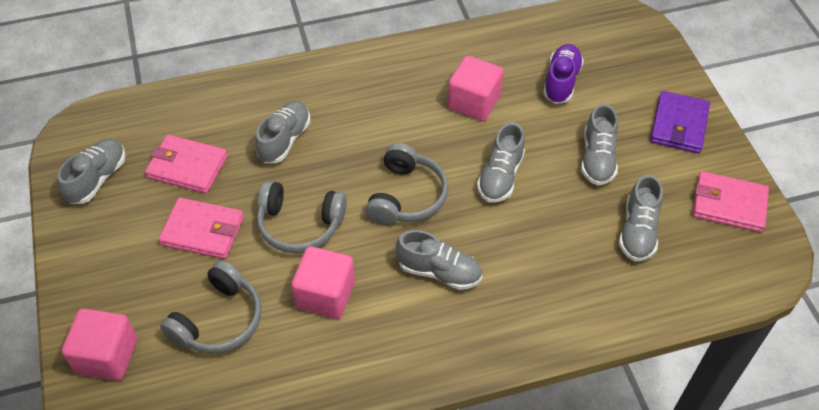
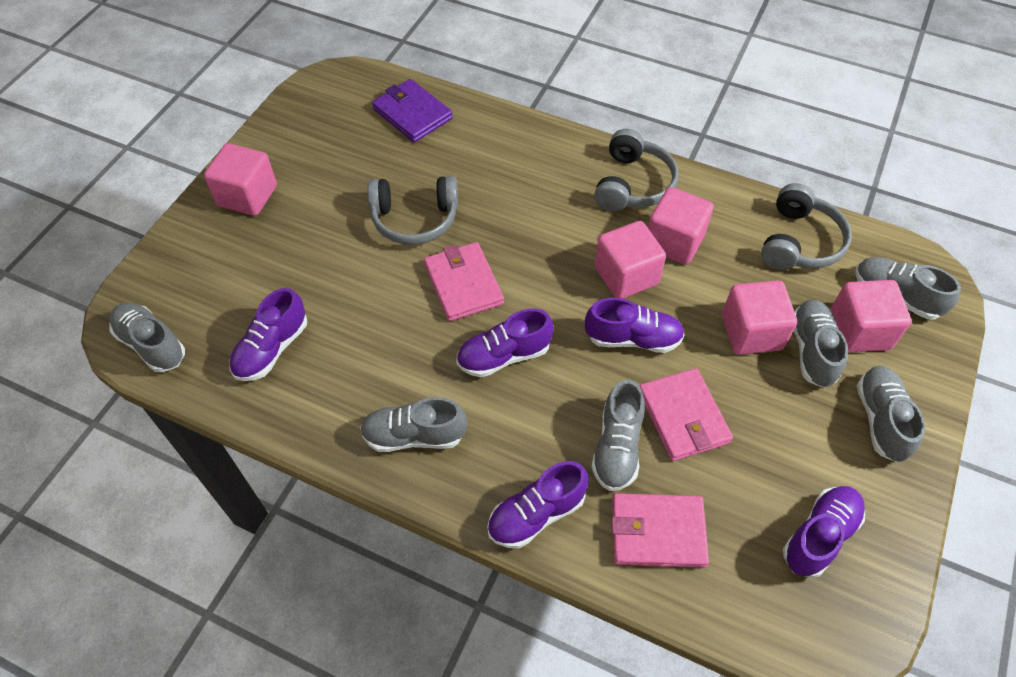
pink cube: 3 -> 5
purple shoe: 1 -> 5

